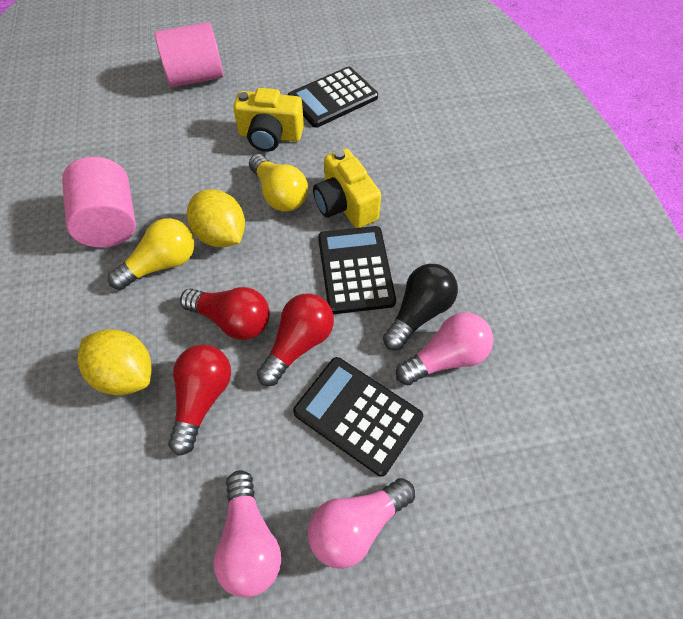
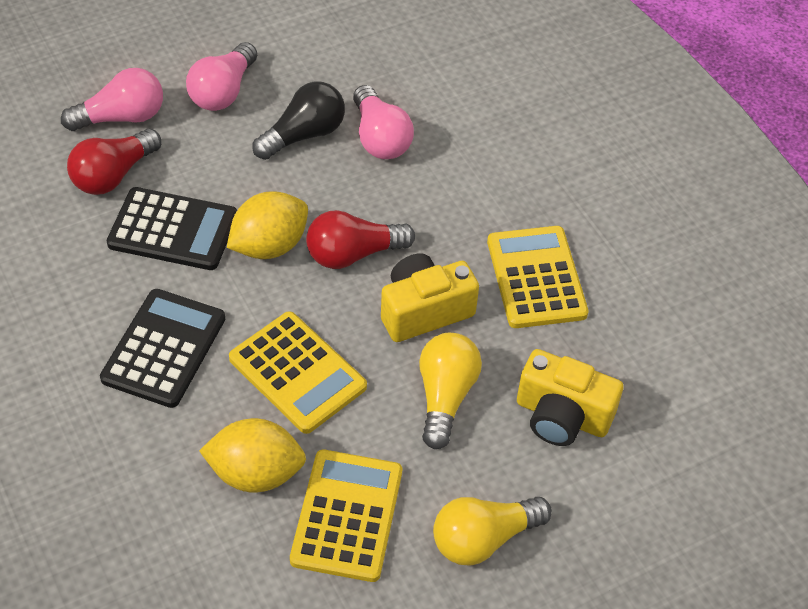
black calculator: 3 -> 2
pink cylinder: 2 -> 0
red light bulb: 3 -> 2
yellow calculator: 0 -> 3

